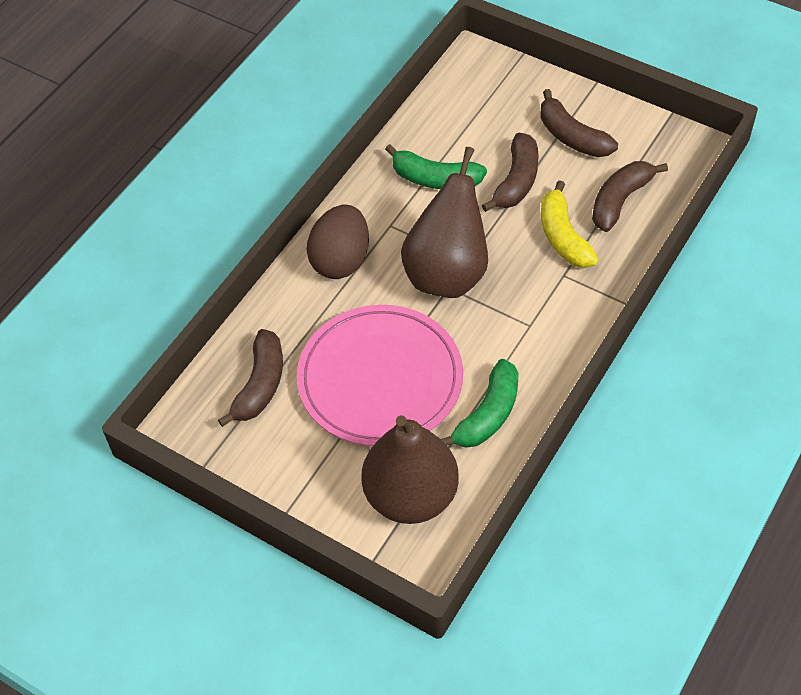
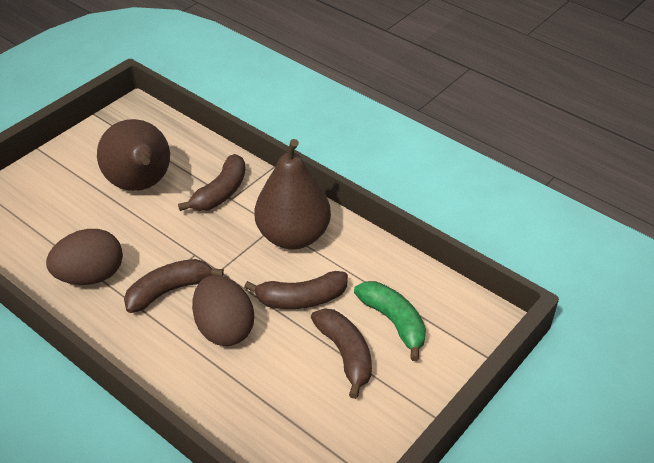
brown egg: 1 -> 2
green banana: 2 -> 1
pink plate: 1 -> 0
yellow banana: 1 -> 0

